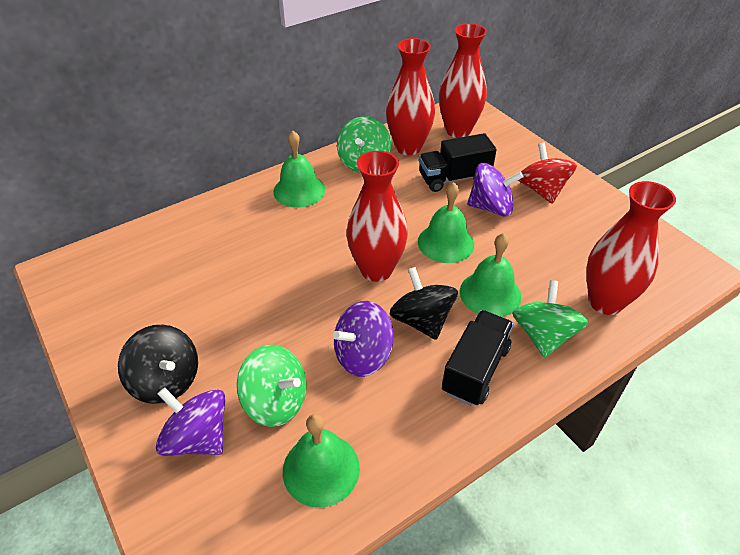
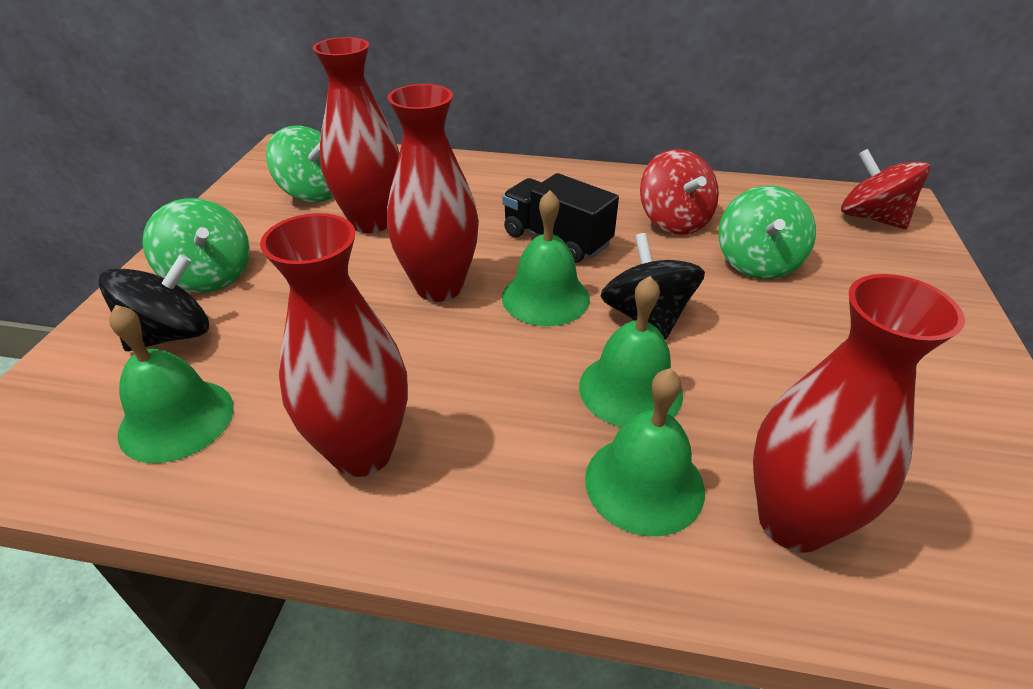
black truck: 2 -> 1
purple spinning top: 3 -> 0
red spinning top: 1 -> 2

